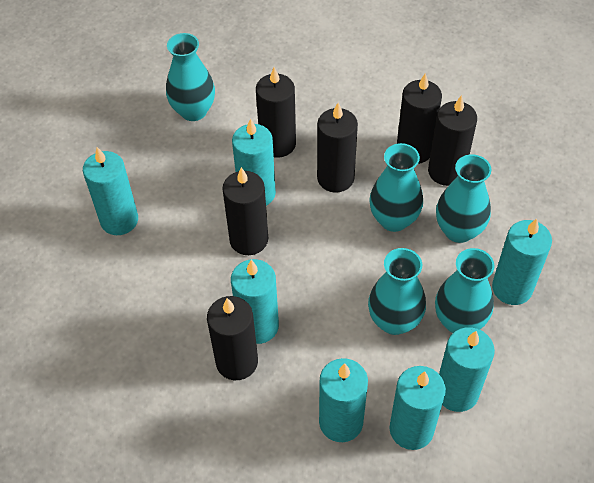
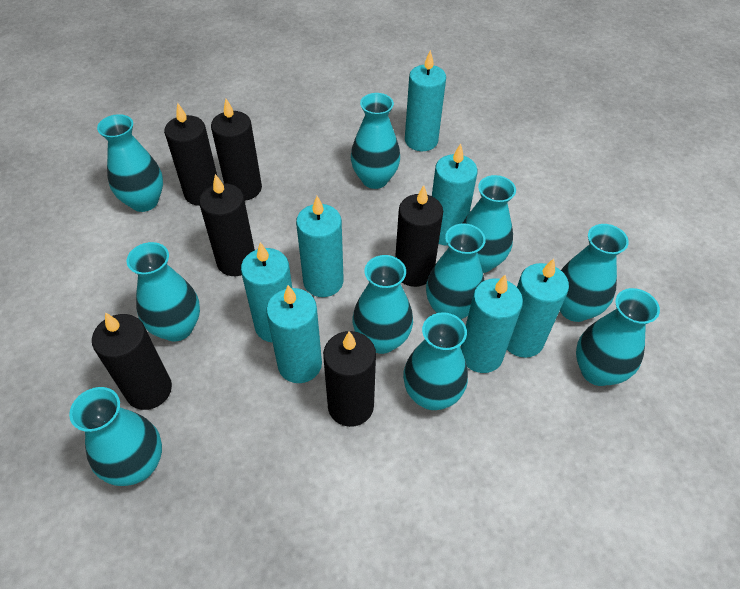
turquoise vase: 5 -> 10

